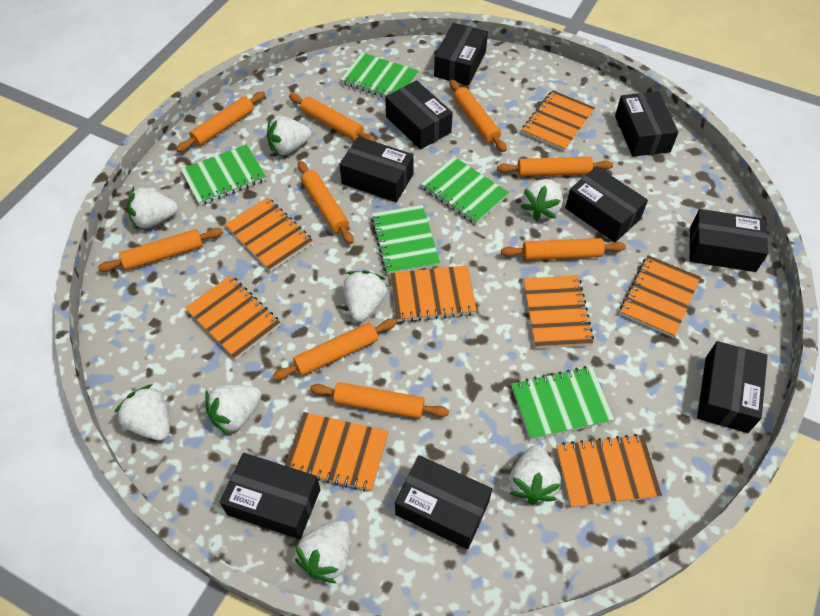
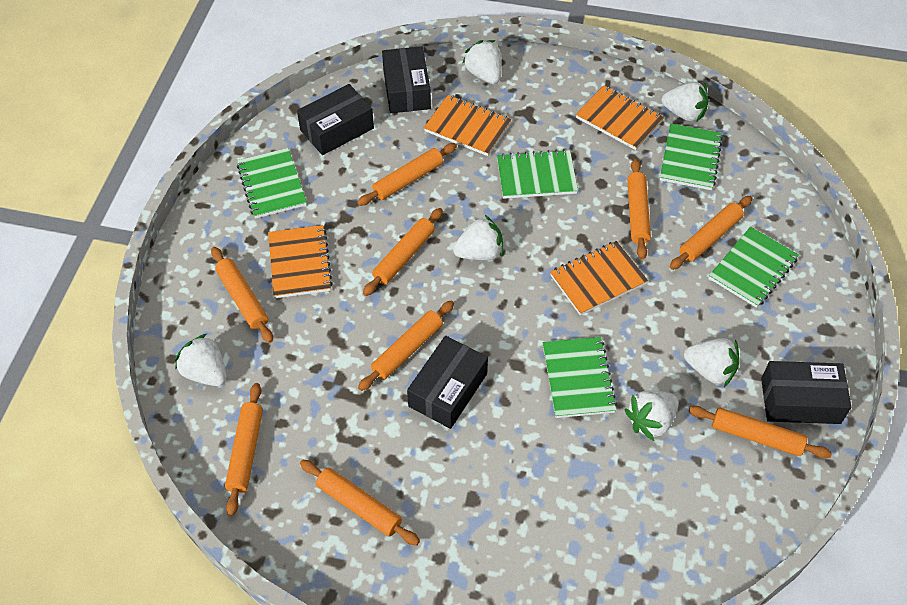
black box: 9 -> 4
orange notebook: 8 -> 4
white strawberry: 8 -> 6

